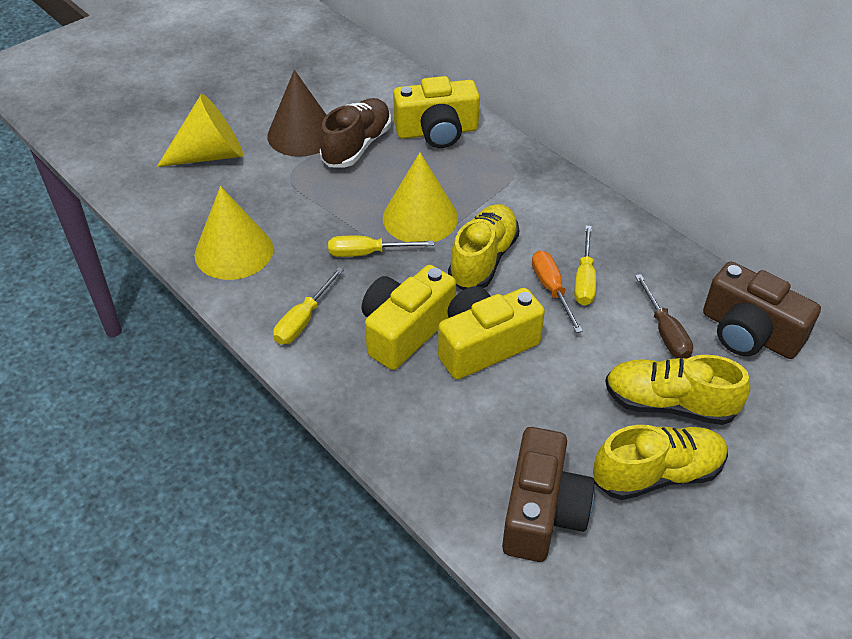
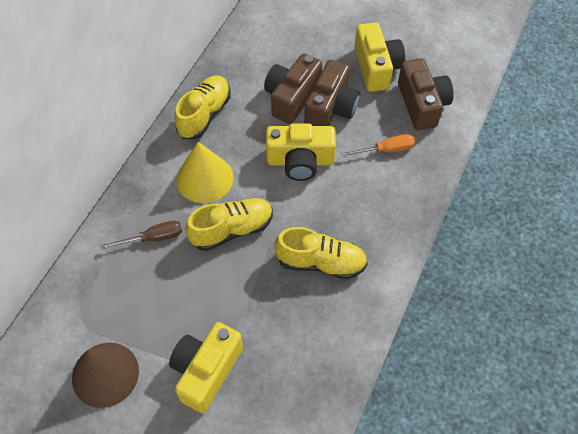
brown camera: 2 -> 3
brown shoe: 1 -> 0
yellow cone: 3 -> 1
yellow screwdriver: 3 -> 0

